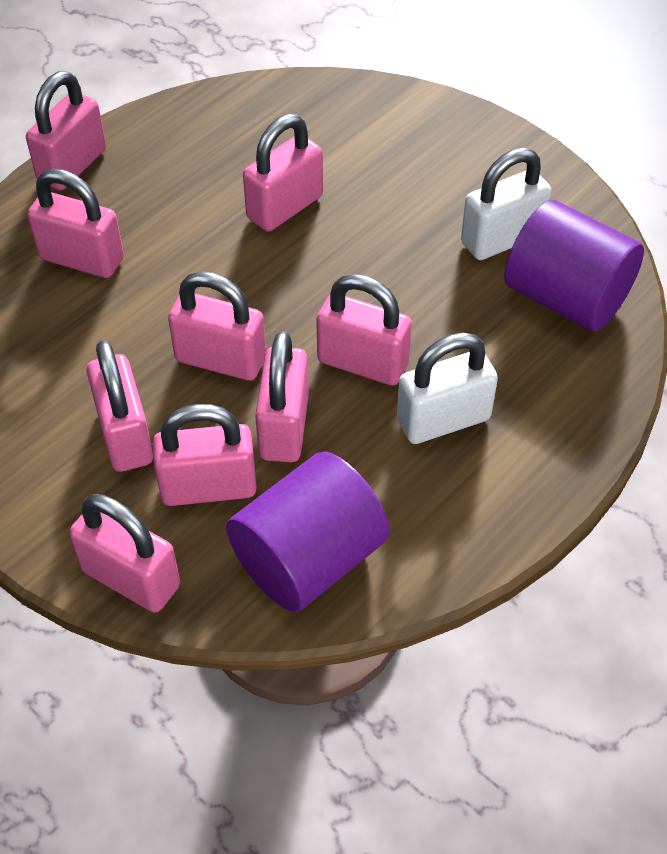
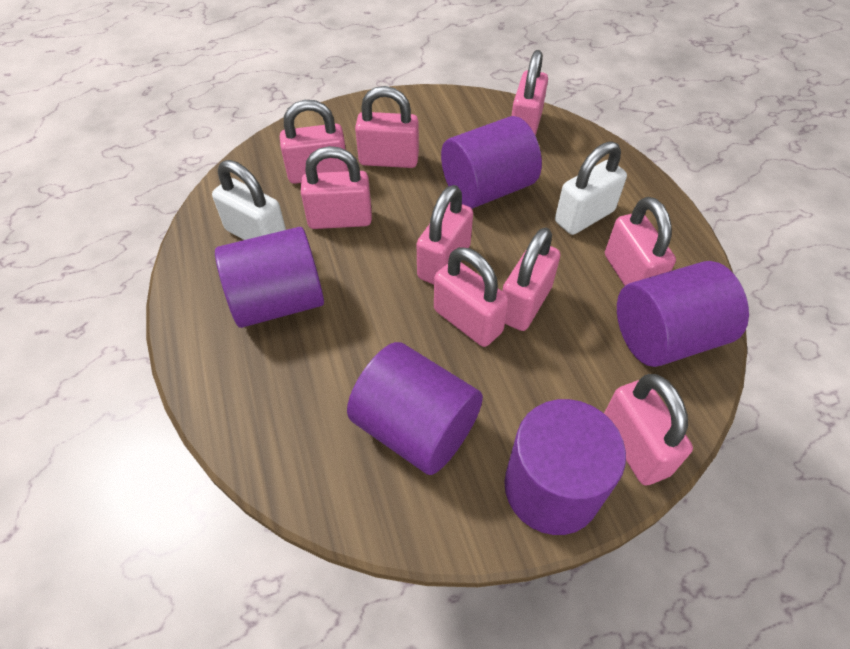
purple cylinder: 2 -> 5

